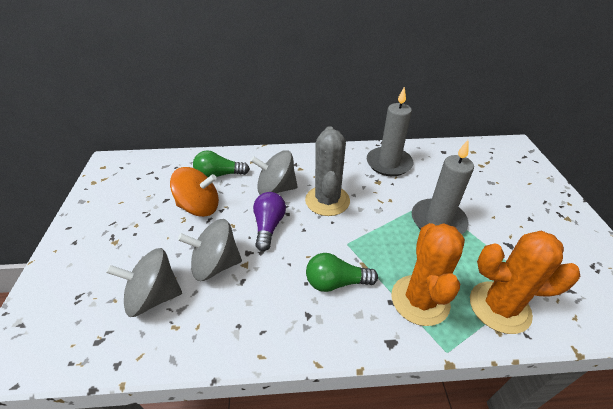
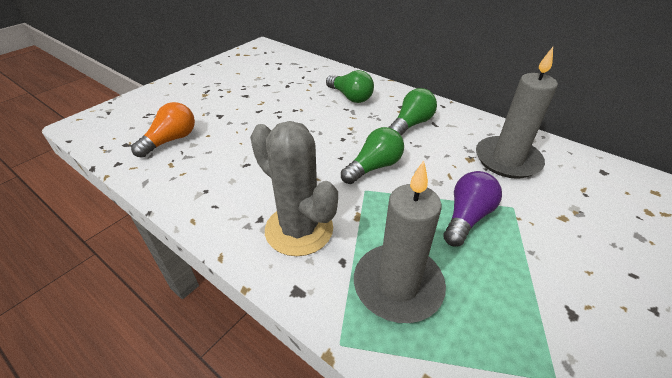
green light bulb: 2 -> 3
grey spinning top: 3 -> 0
orange cactus: 2 -> 0
orange light bulb: 0 -> 1
orange spinning top: 1 -> 0

